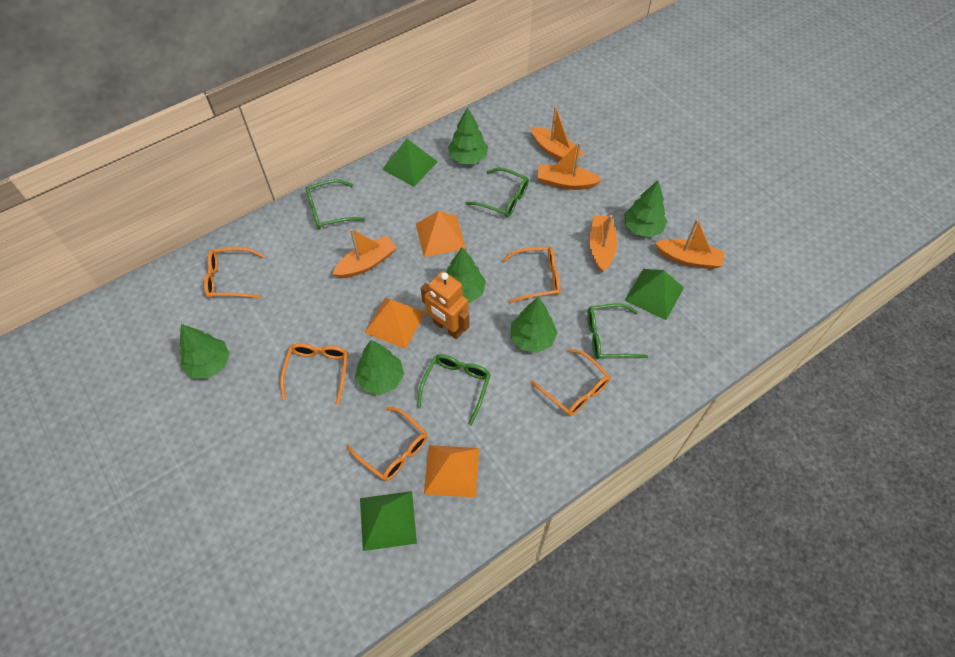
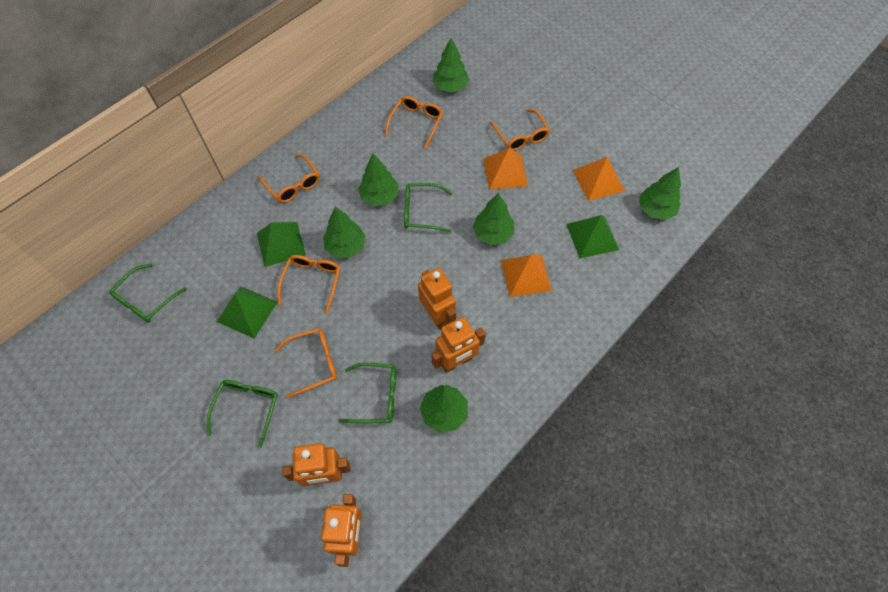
orange boat: 5 -> 0
orange robot: 1 -> 4

